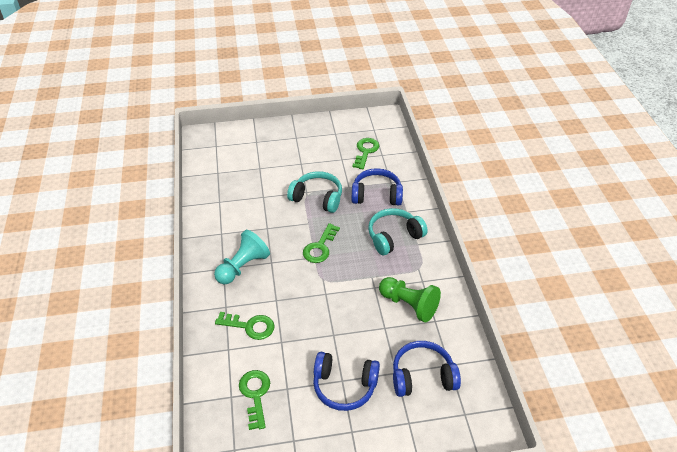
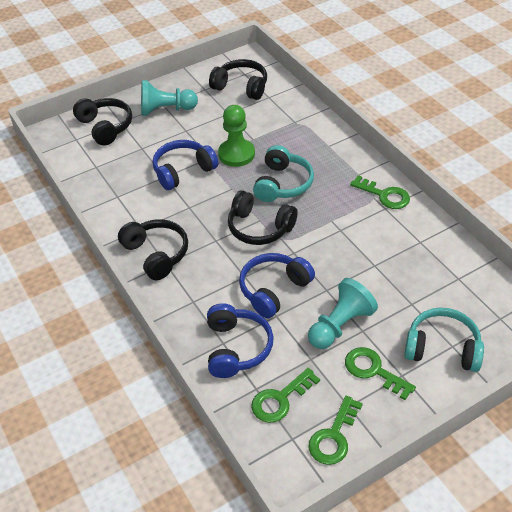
black headphones: 0 -> 4
turquoise pawn: 1 -> 2

